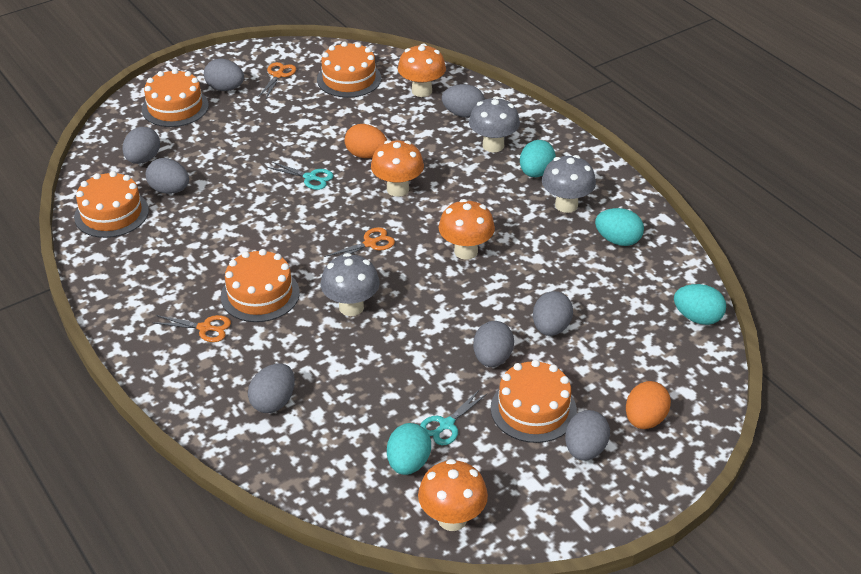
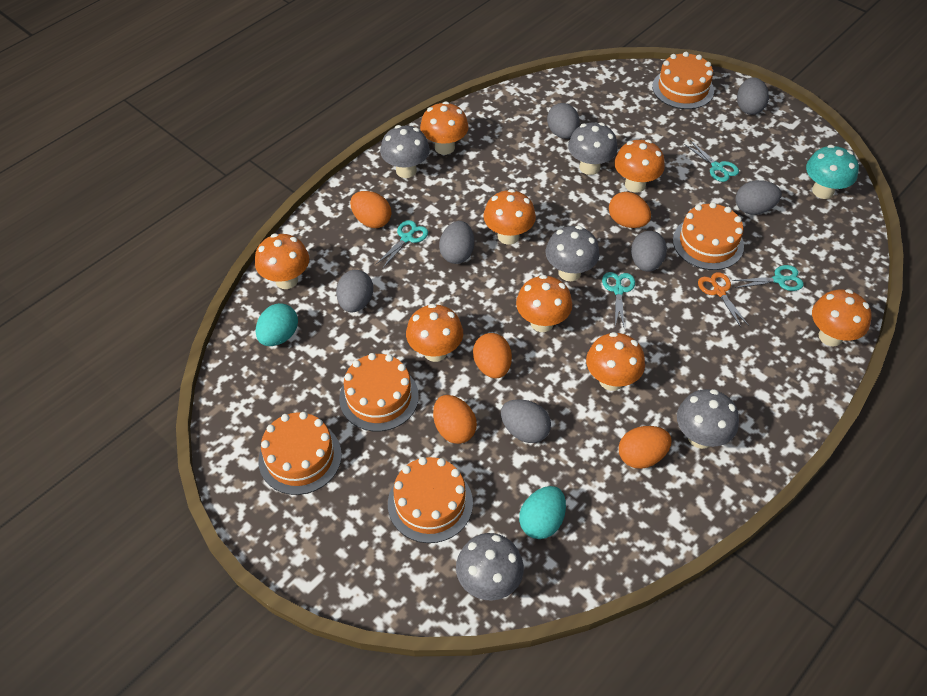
grey egg: 8 -> 7
grey mushroom: 3 -> 5
orange egg: 2 -> 5
orange mushroom: 4 -> 8
orange scissors: 3 -> 1
turquoise egg: 4 -> 2
turquoise mushroom: 0 -> 1
turquoise scissors: 2 -> 4

